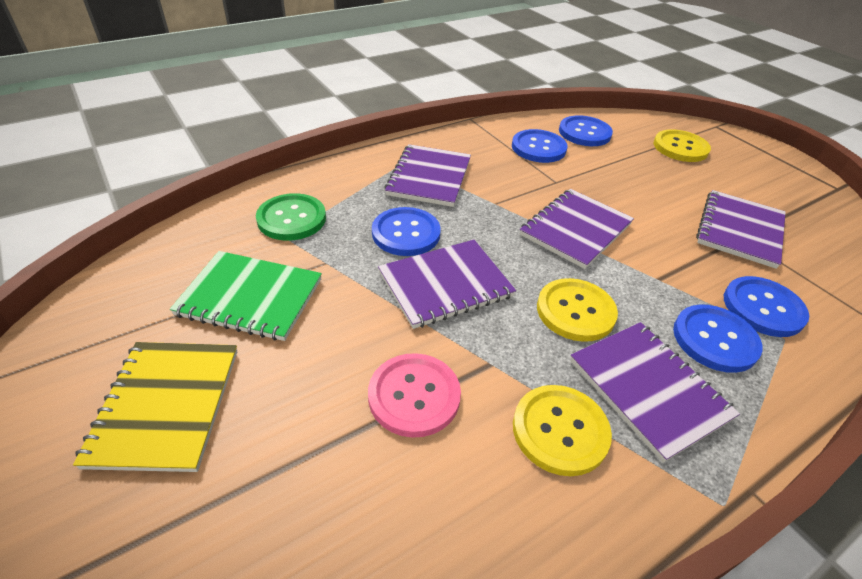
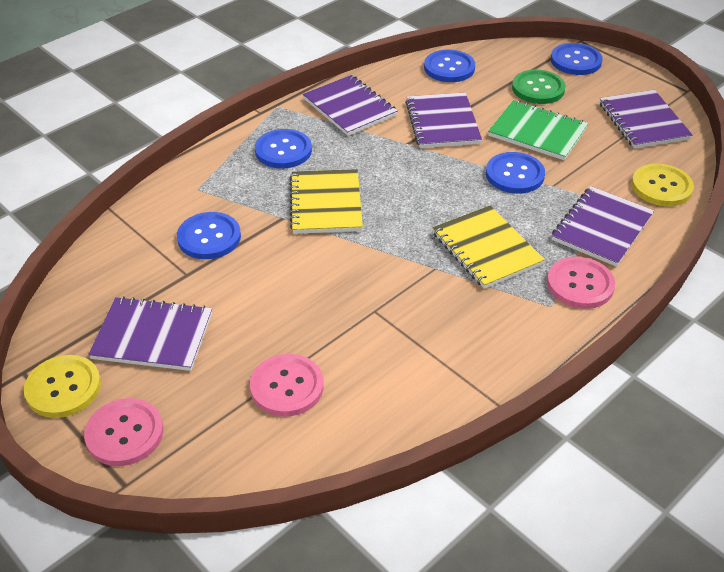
pink button: 1 -> 3
yellow button: 3 -> 2
yellow notebook: 1 -> 2

